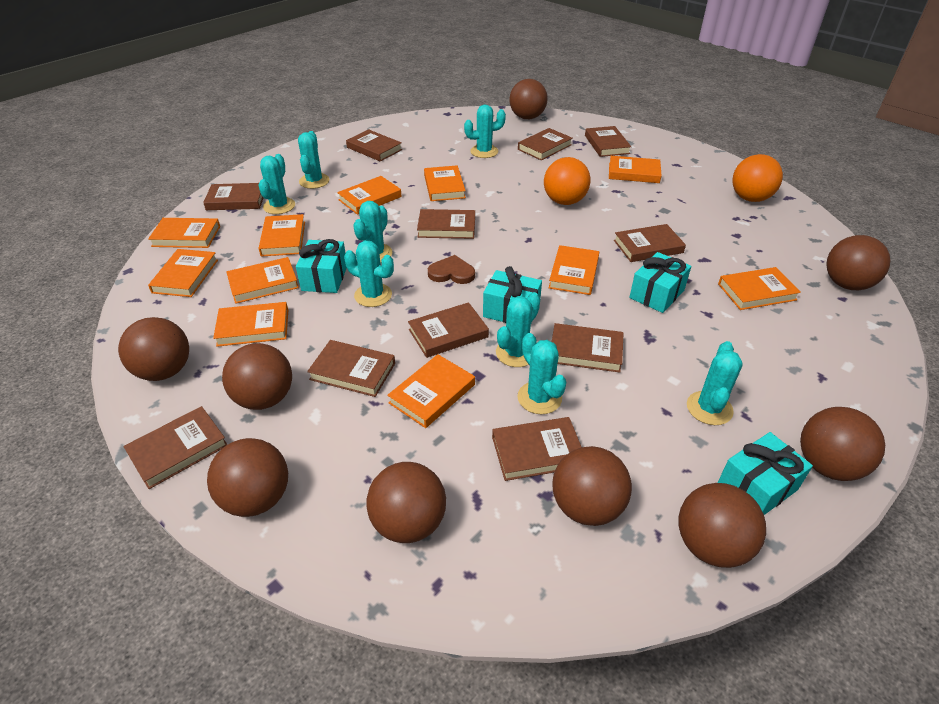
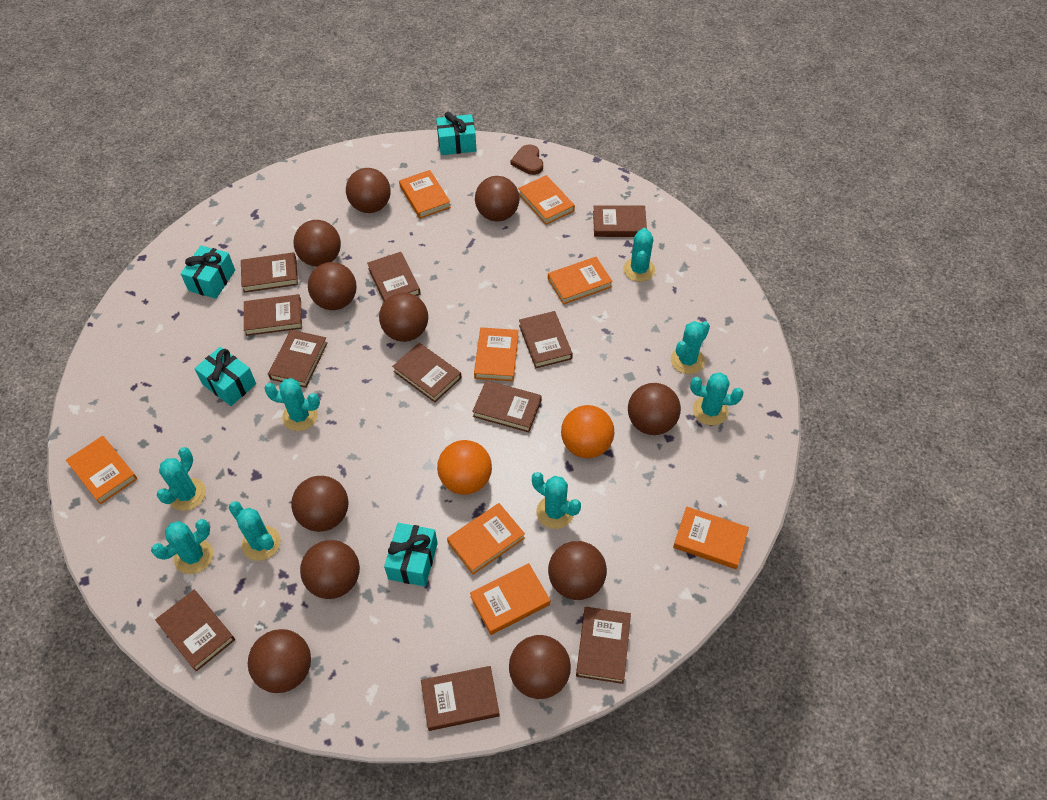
brown ball: 9 -> 11
orange book: 11 -> 8

